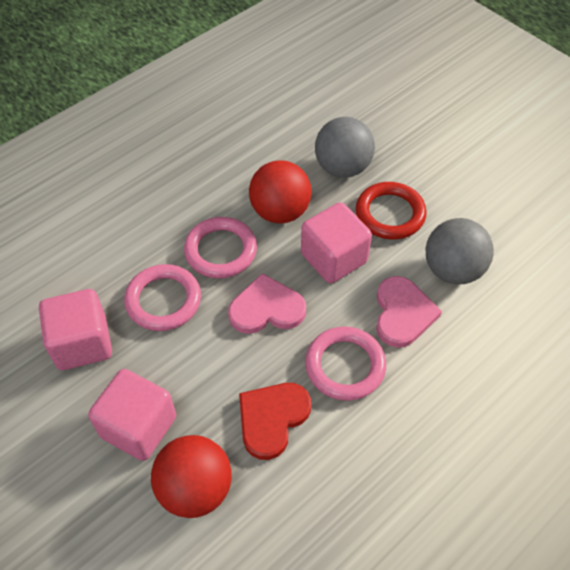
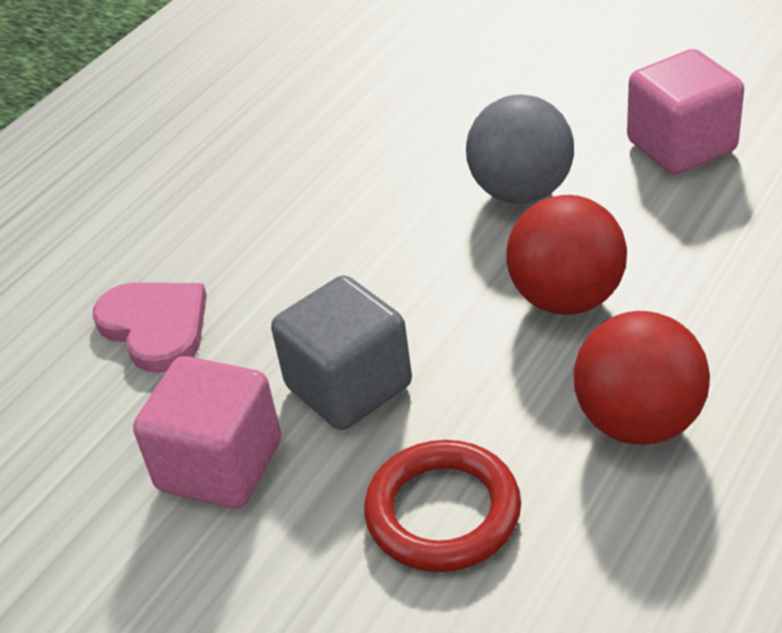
grey ball: 2 -> 1
grey cube: 0 -> 1
pink cube: 3 -> 2
pink heart: 2 -> 1
pink ring: 3 -> 0
red heart: 1 -> 0

